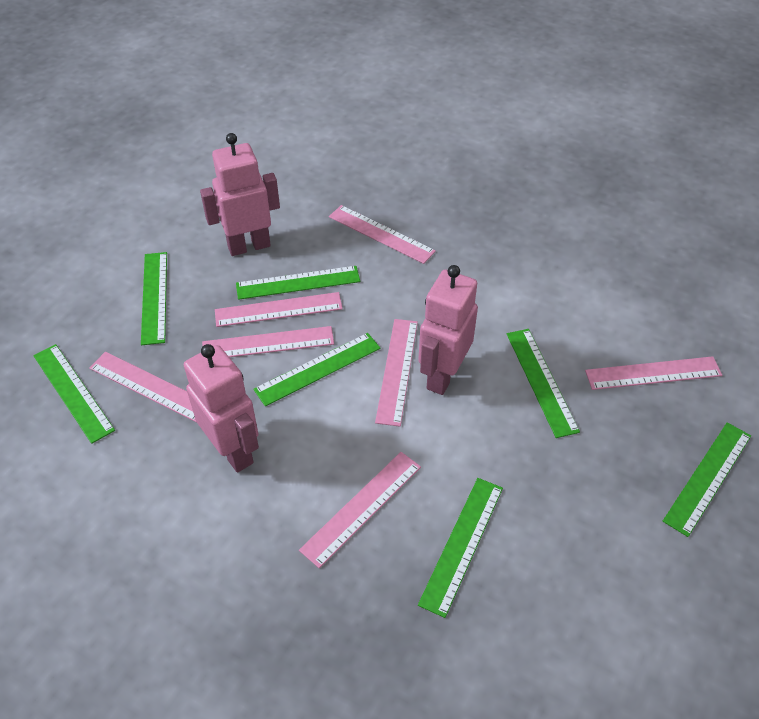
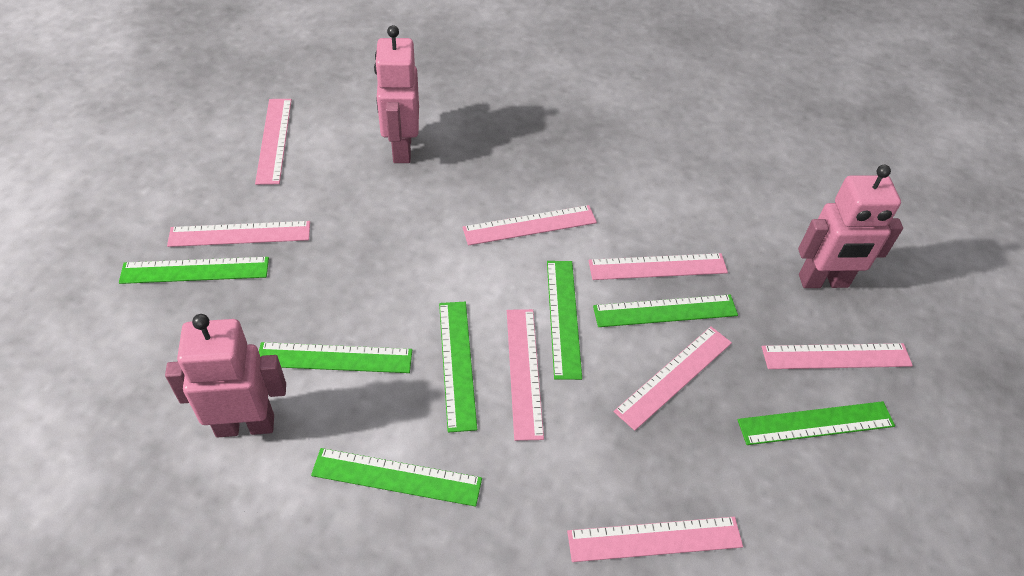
pink ruler: 7 -> 8

